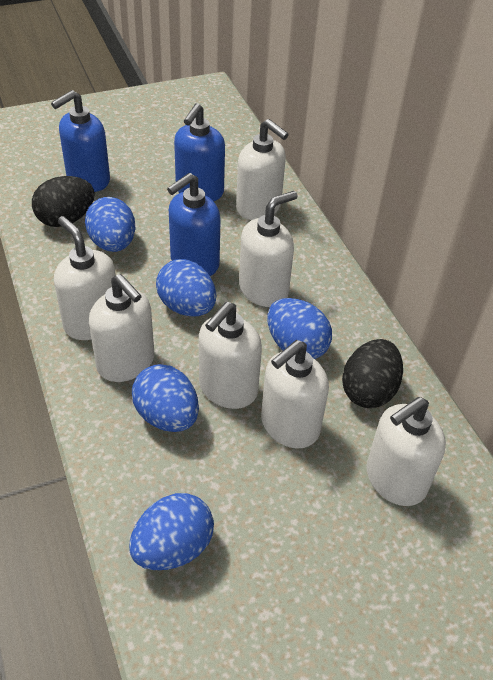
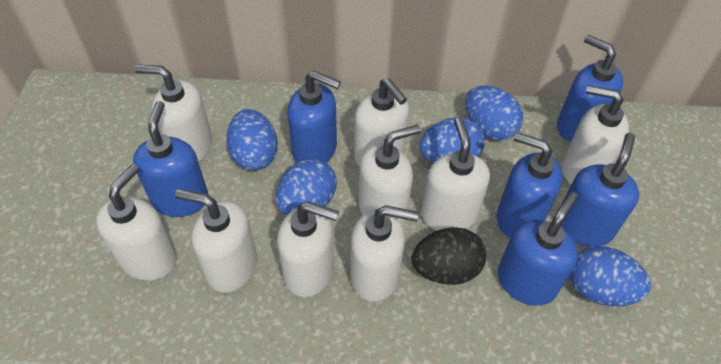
black egg: 2 -> 1
blue soap dispenser: 3 -> 6
white soap dispenser: 7 -> 9

